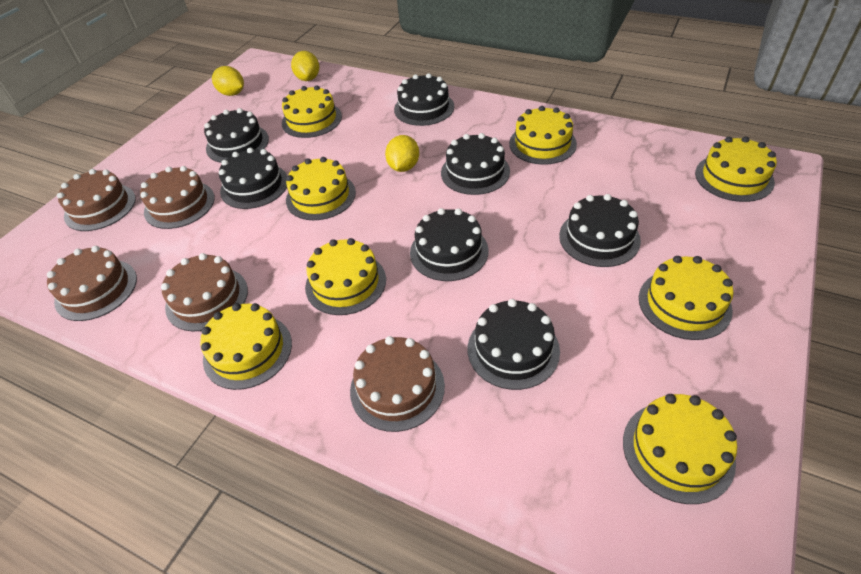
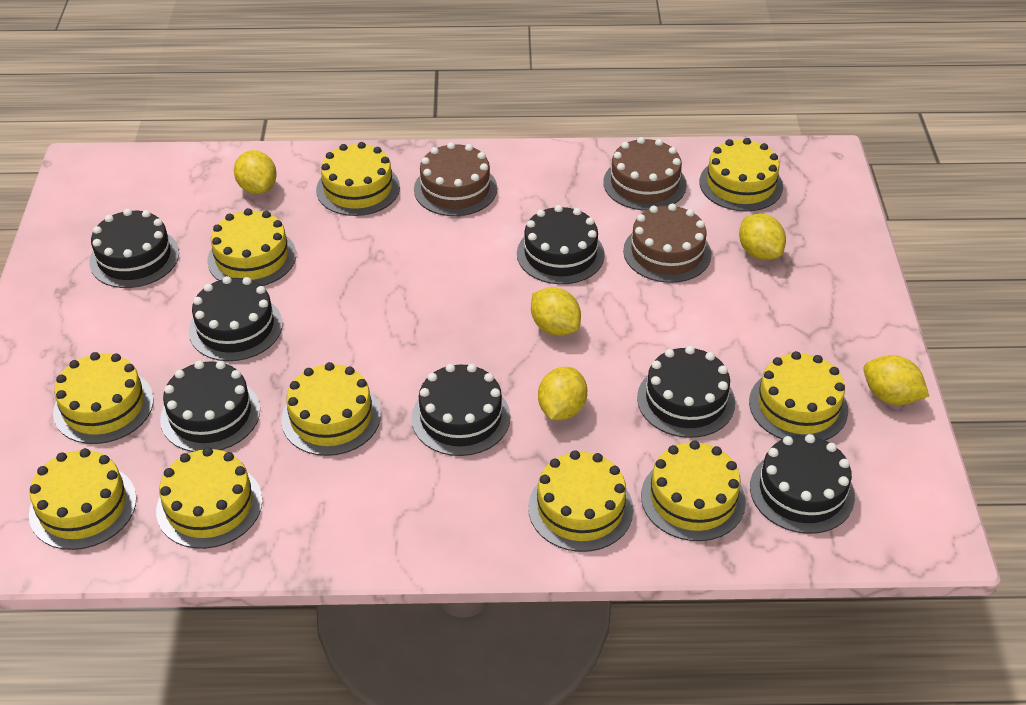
brown cake: 5 -> 3
yellow cake: 8 -> 10
yellow lemon: 3 -> 5

